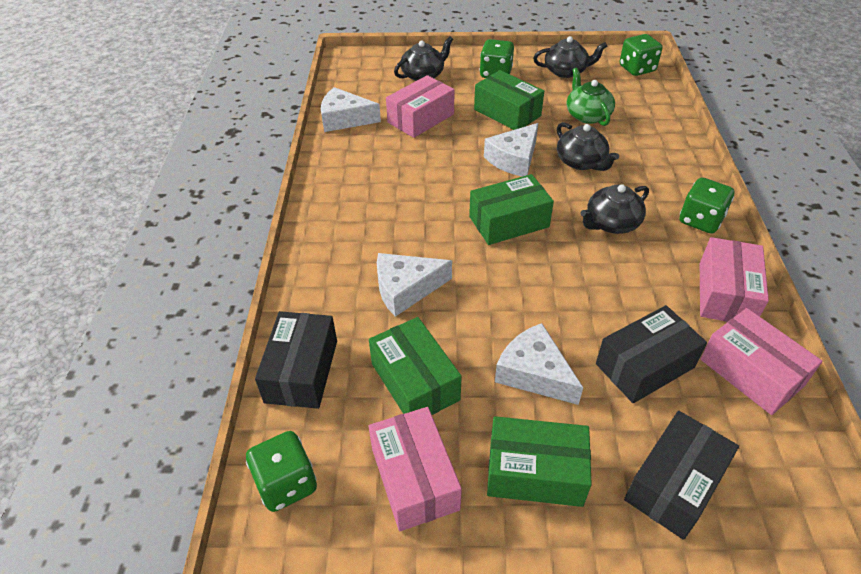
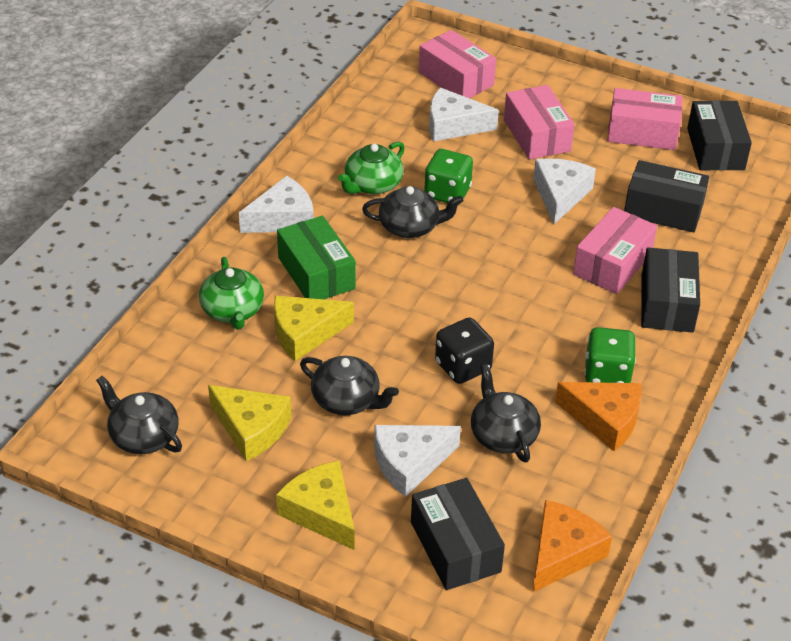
black box: 3 -> 4
black dice: 0 -> 1
green box: 4 -> 1
green dice: 4 -> 2
green teapot: 1 -> 2
orange cheese: 0 -> 2
yellow cheese: 0 -> 3

